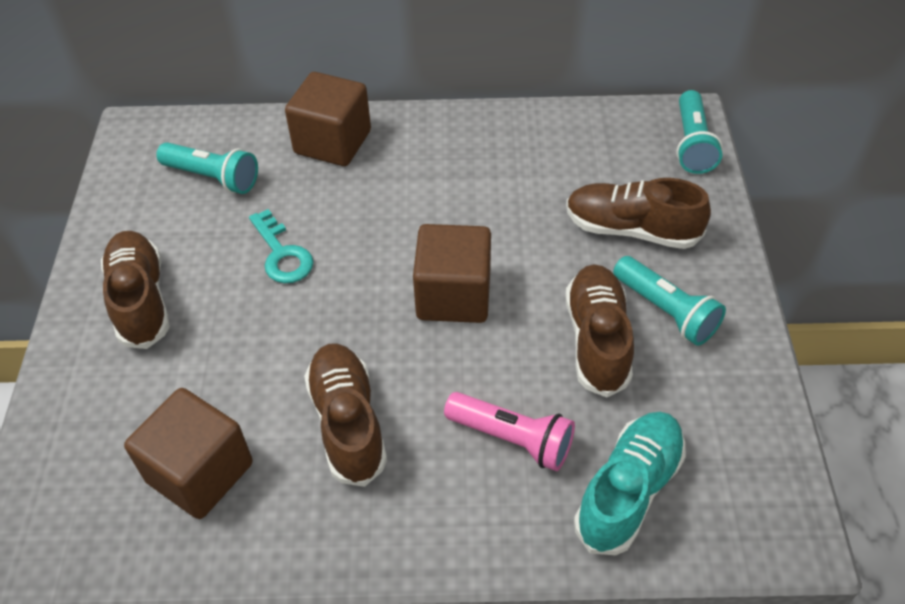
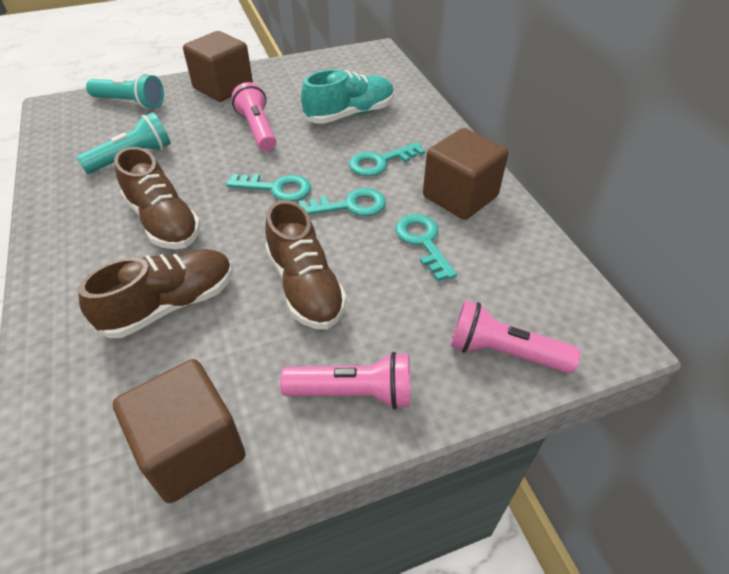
brown shoe: 4 -> 3
pink flashlight: 1 -> 3
turquoise flashlight: 3 -> 2
turquoise key: 1 -> 4

